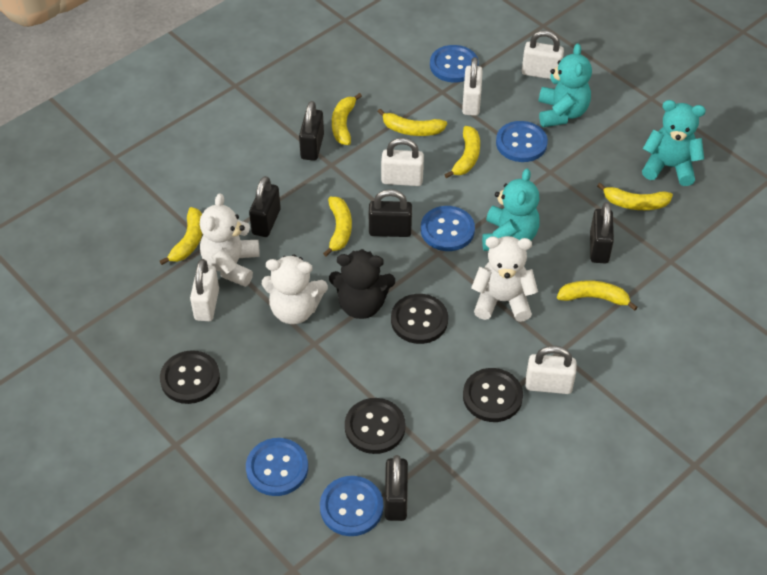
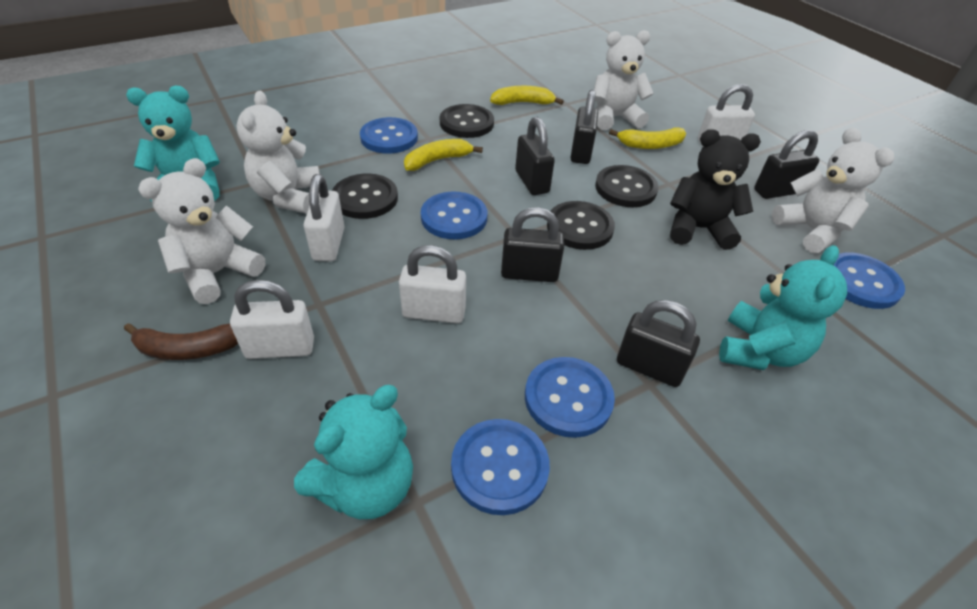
brown banana: 0 -> 1
white padlock: 5 -> 4
white teddy bear: 3 -> 4
yellow banana: 7 -> 3

